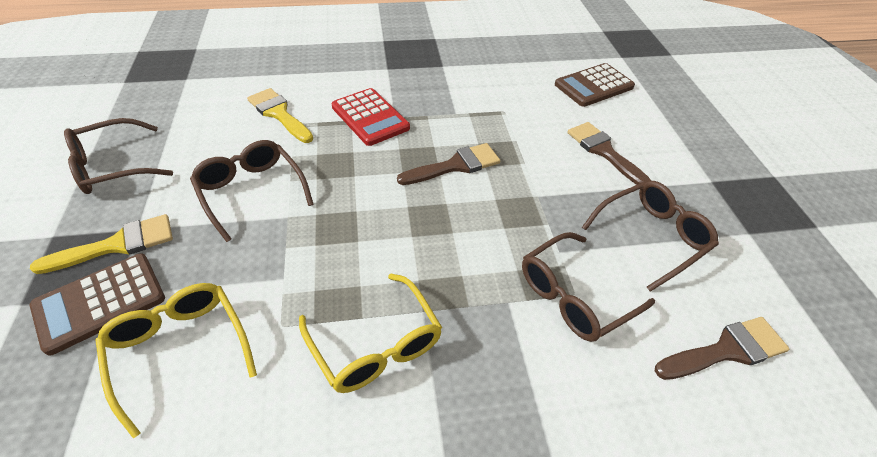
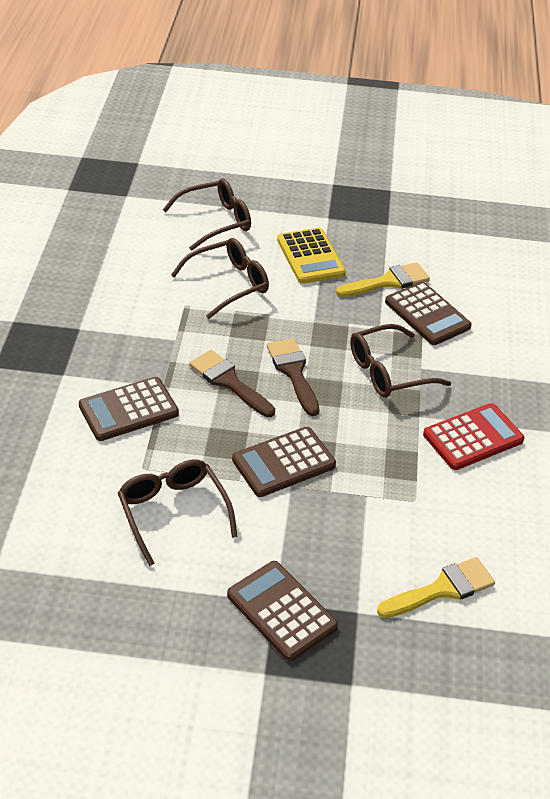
brown brush: 3 -> 2
brown calculator: 2 -> 4
yellow calculator: 0 -> 1
yellow glasses: 2 -> 0

